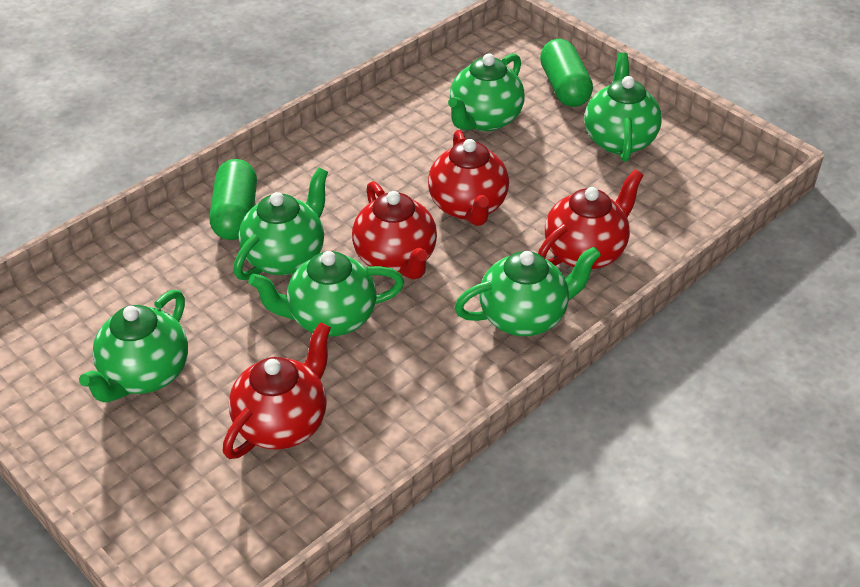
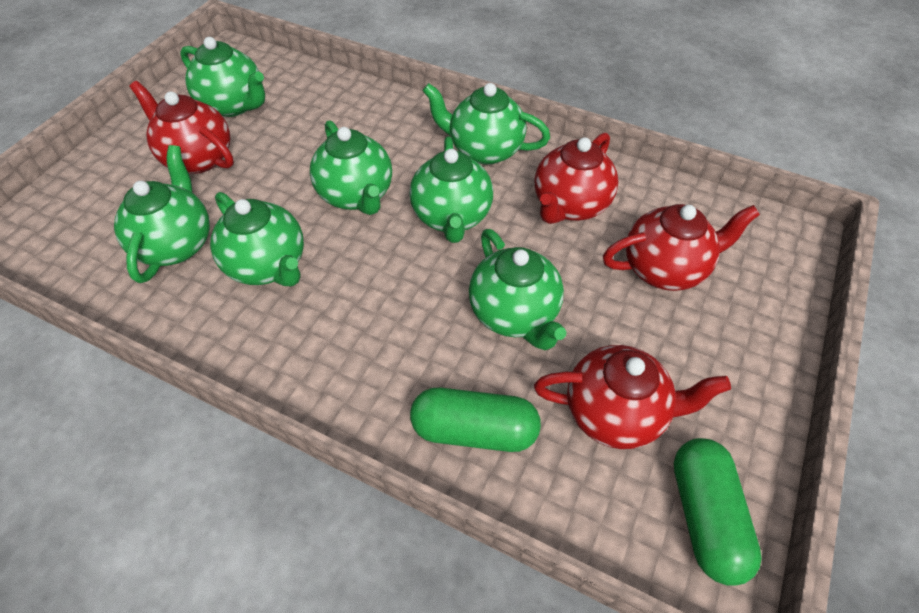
green teapot: 6 -> 7

